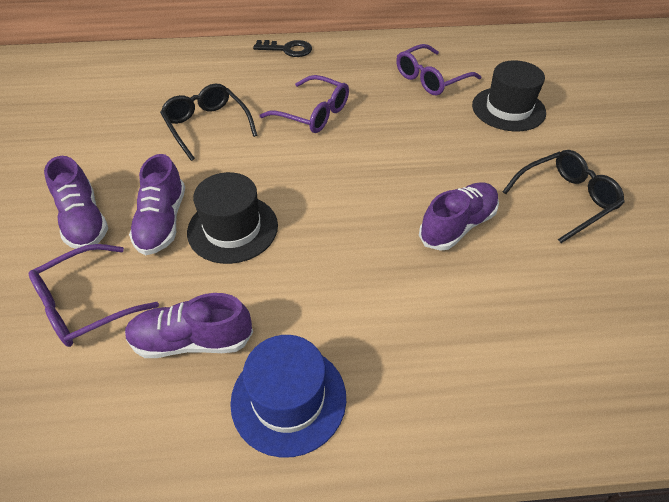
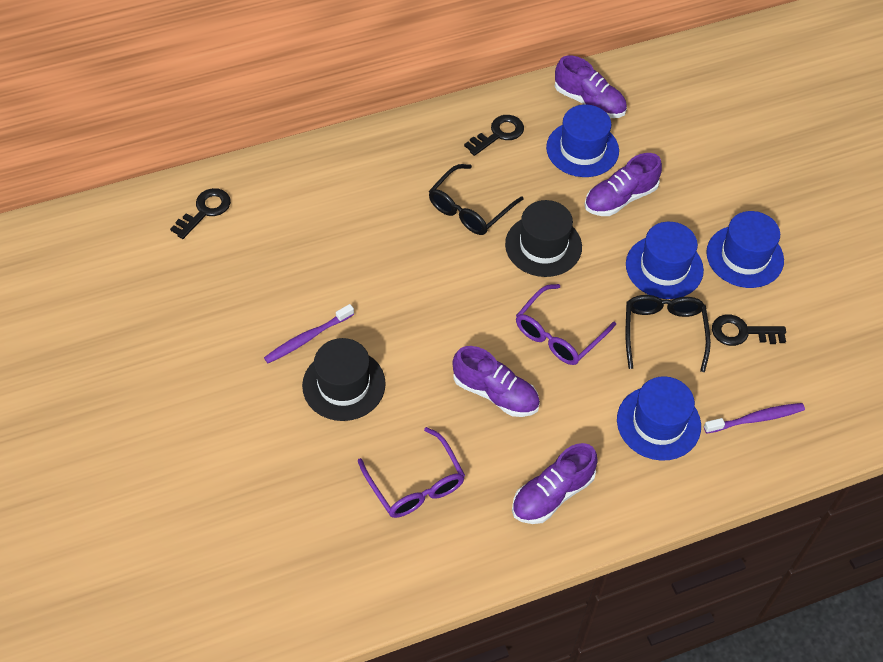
black key: 1 -> 3
blue hat: 1 -> 4
purple glasses: 3 -> 2
purple toothbrush: 0 -> 2

